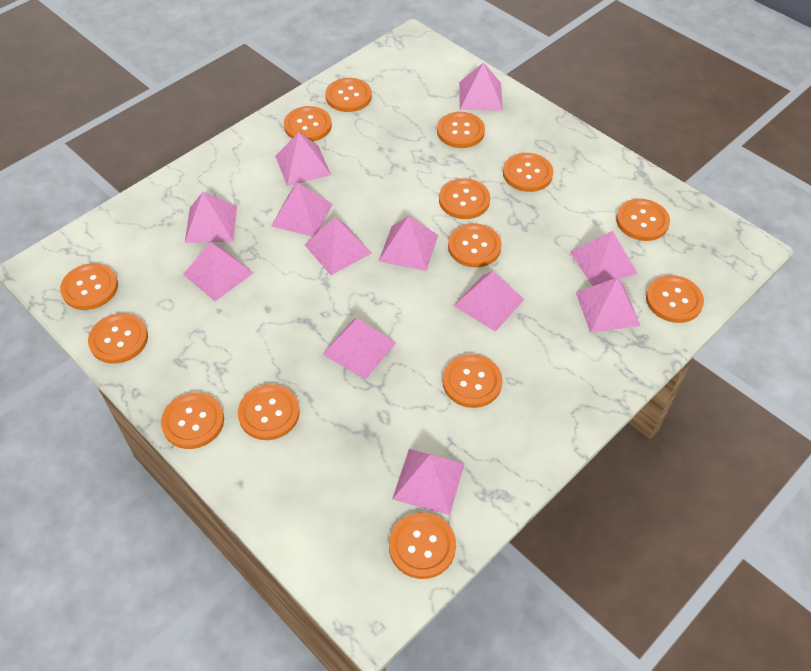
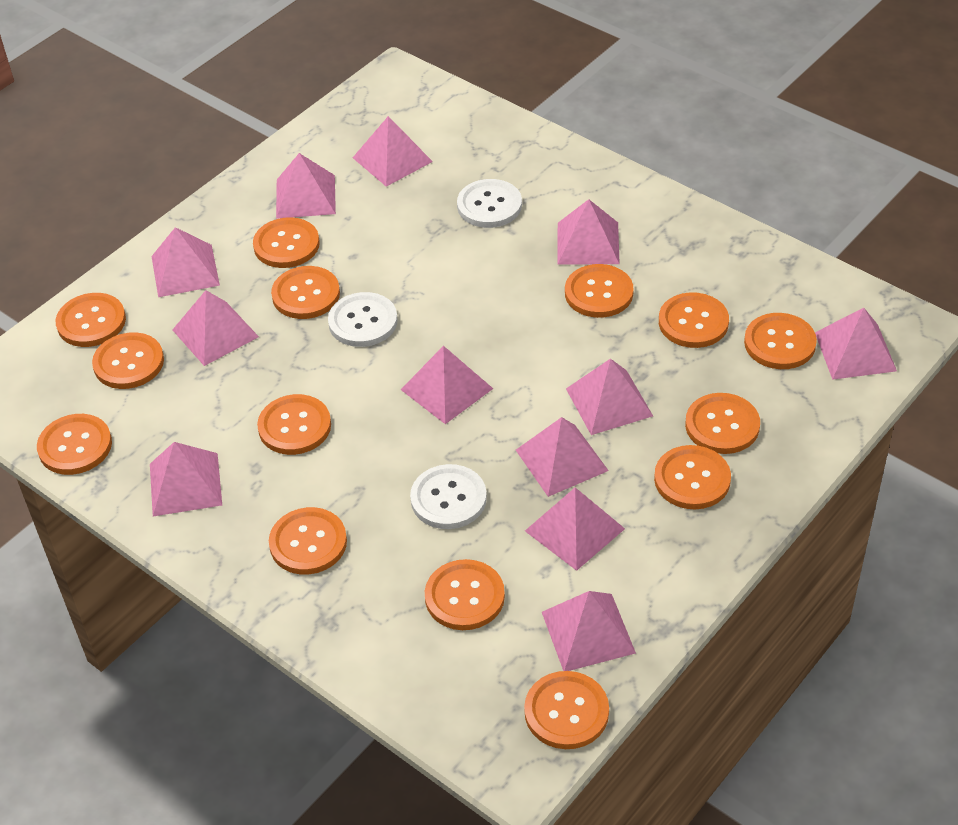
white button: 0 -> 3

